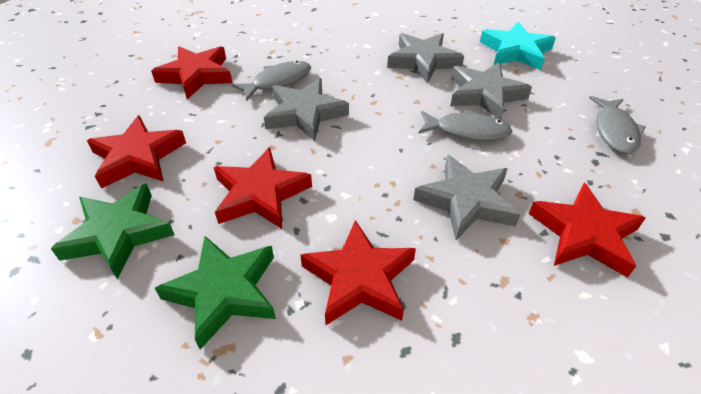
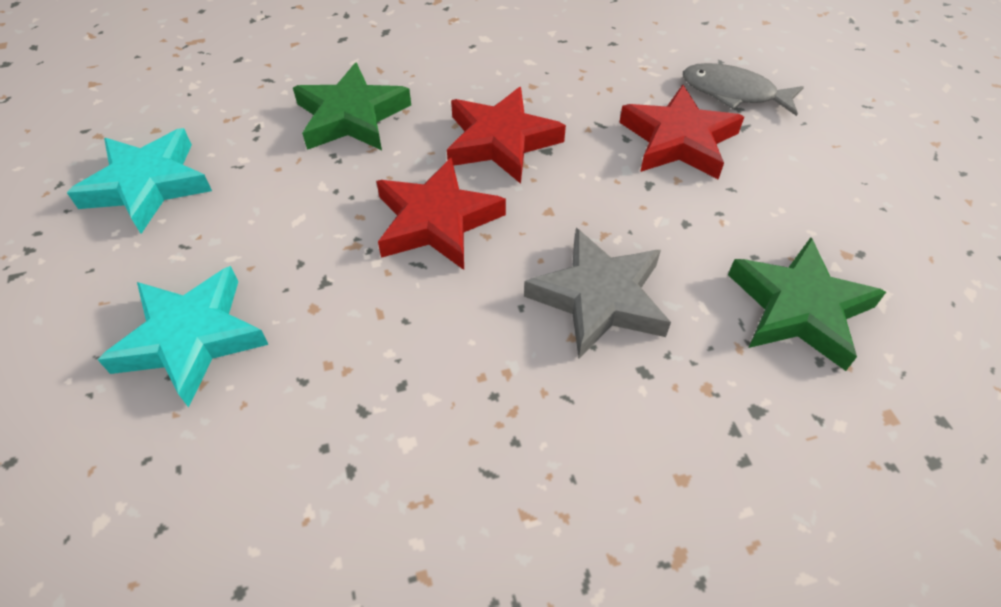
grey fish: 3 -> 1
grey star: 4 -> 1
red star: 5 -> 3
turquoise star: 1 -> 2

